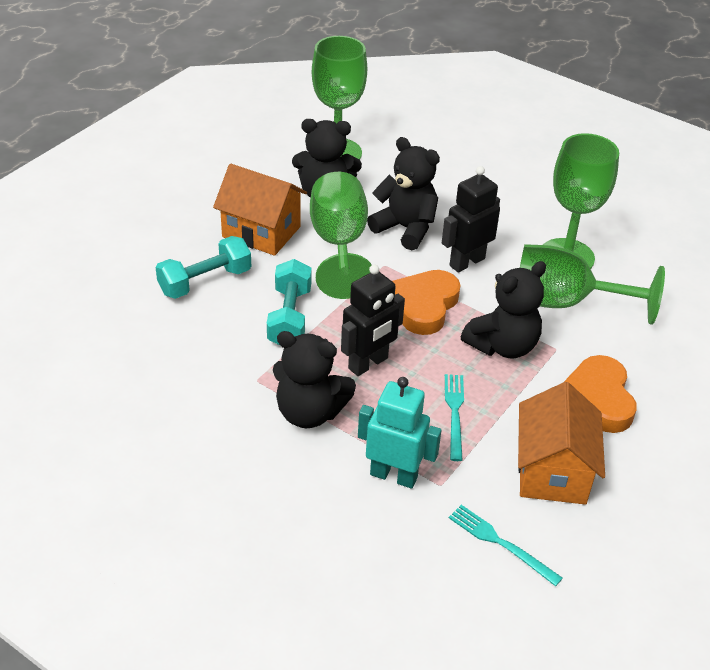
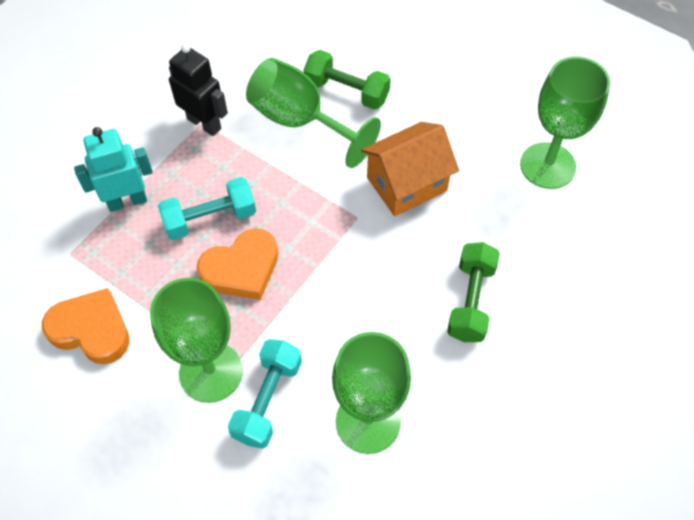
black robot: 2 -> 1
black teddy bear: 4 -> 0
green dumbbell: 0 -> 2
orange house: 2 -> 1
turquoise fork: 2 -> 0

